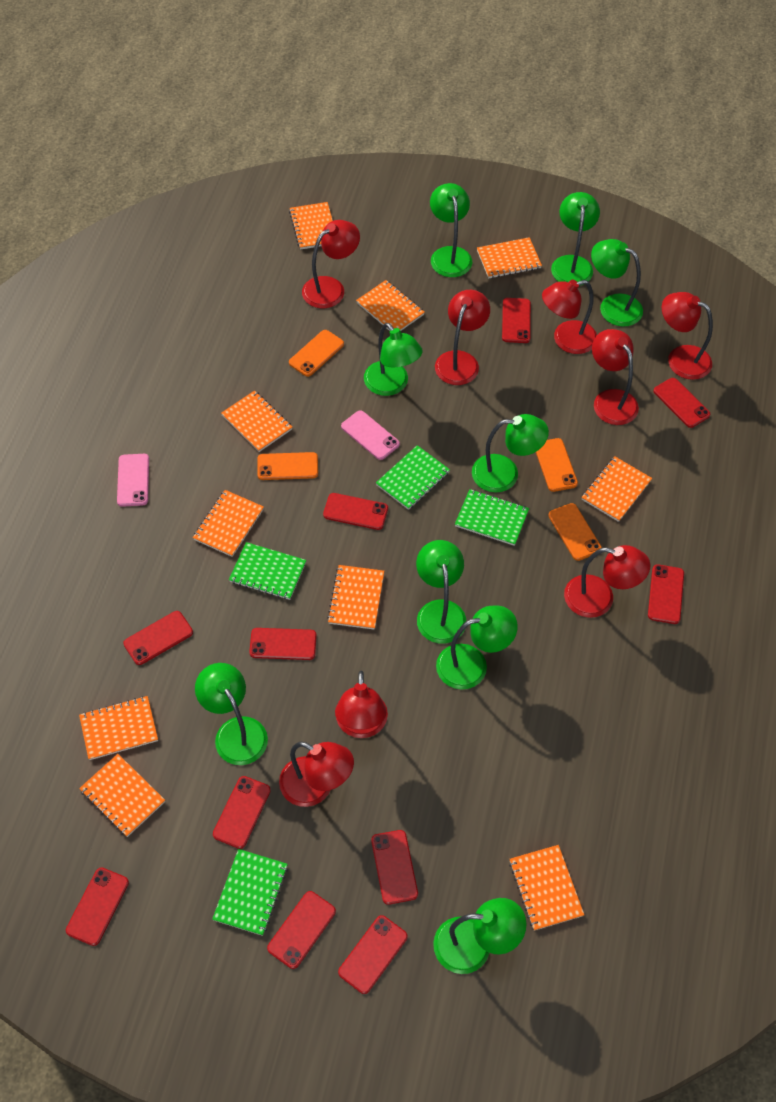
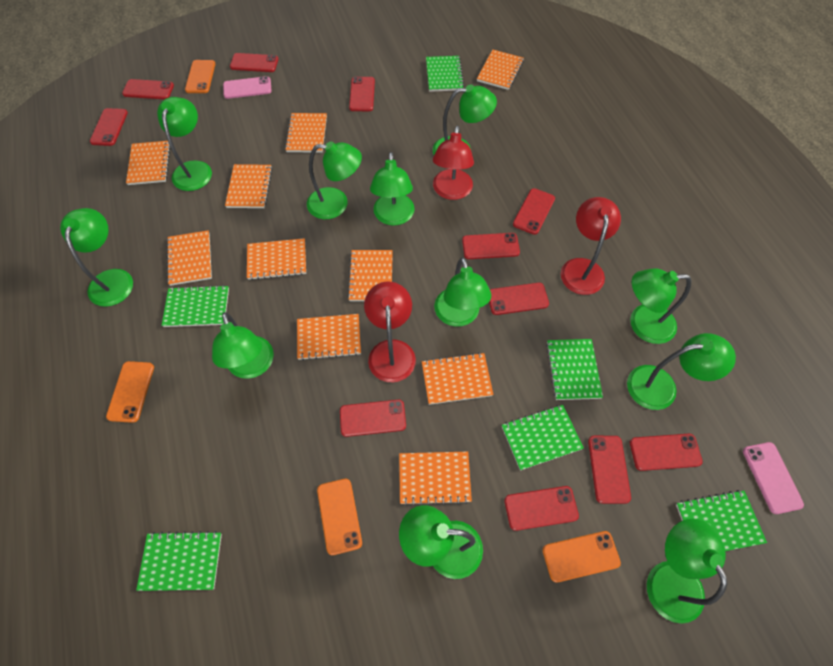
green lamp: 9 -> 11
green notebook: 4 -> 6
red lamp: 8 -> 3

